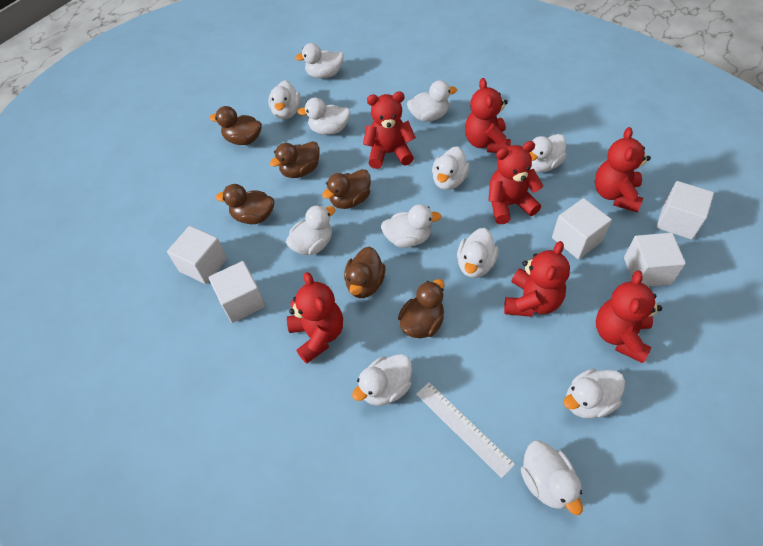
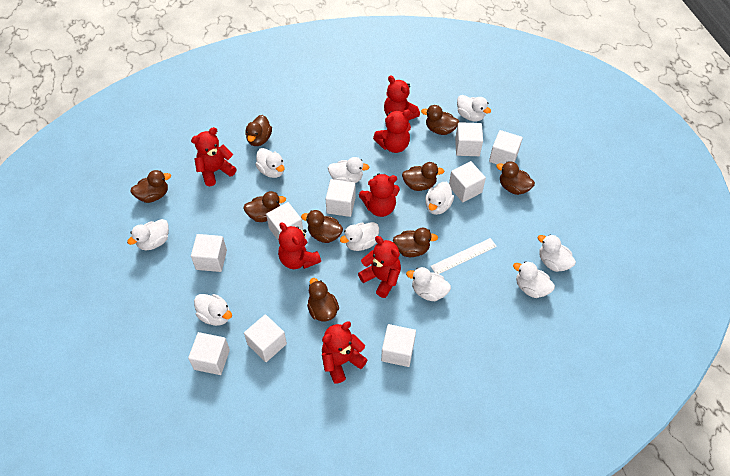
brown duck: 6 -> 9
white cube: 5 -> 9
white duck: 12 -> 10

